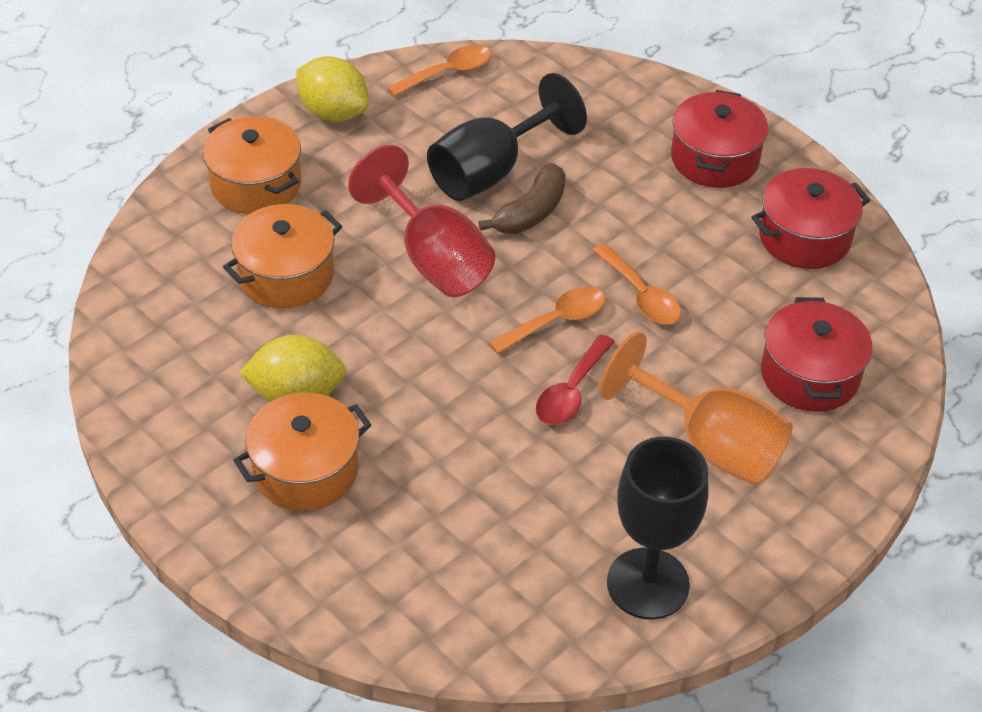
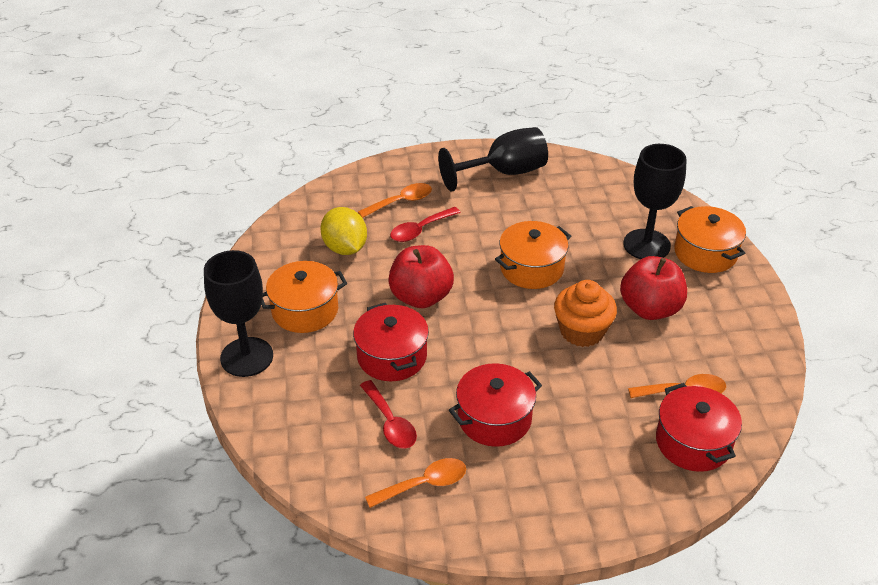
black goblet: 2 -> 3
brown banana: 1 -> 0
orange cupcake: 0 -> 1
orange goblet: 1 -> 0
red apple: 0 -> 2
red goblet: 1 -> 0
red spoon: 1 -> 2
yellow lemon: 2 -> 1

